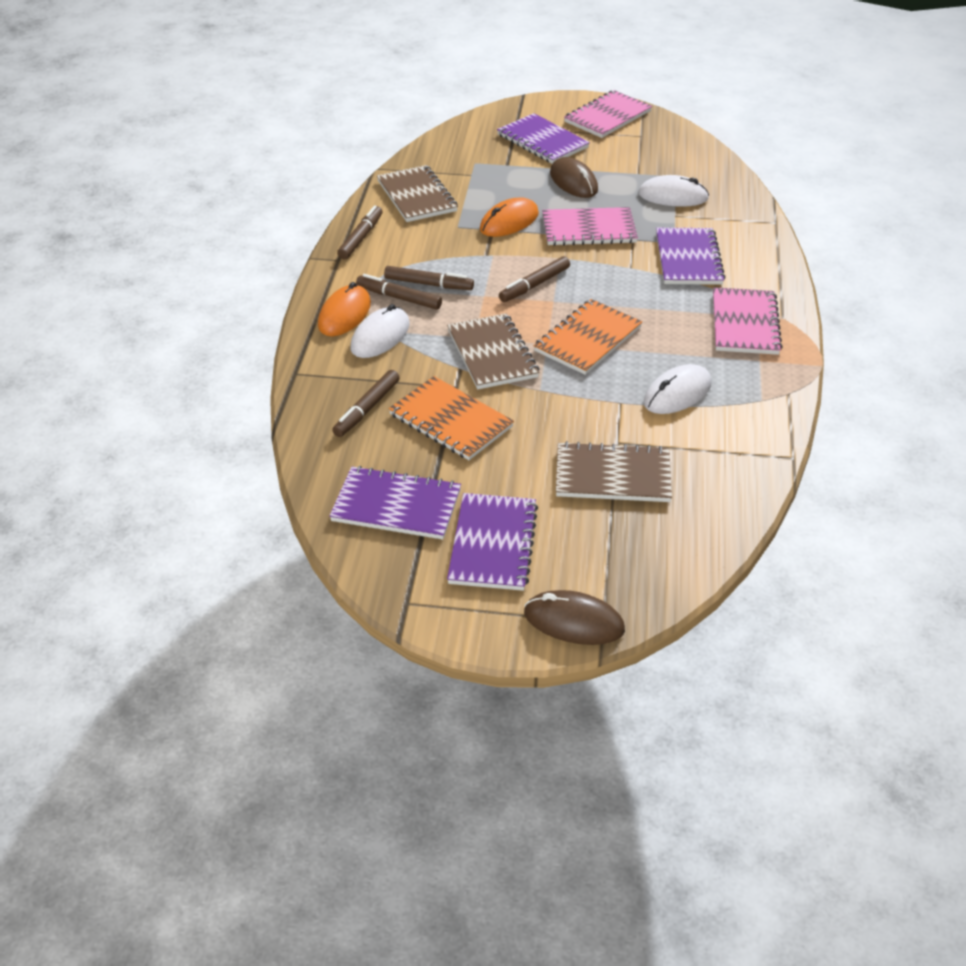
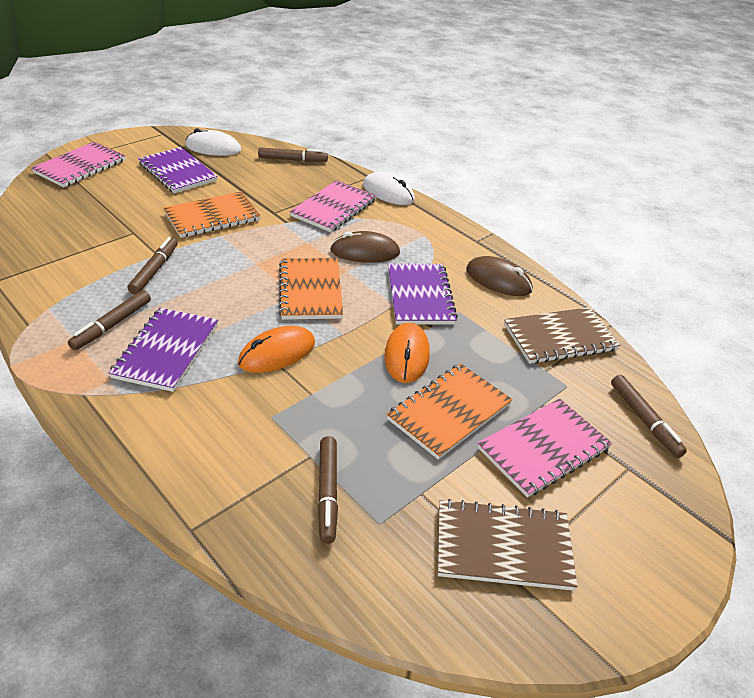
brown notebook: 3 -> 2
orange notebook: 2 -> 3
purple notebook: 4 -> 3
white mouse: 3 -> 2

